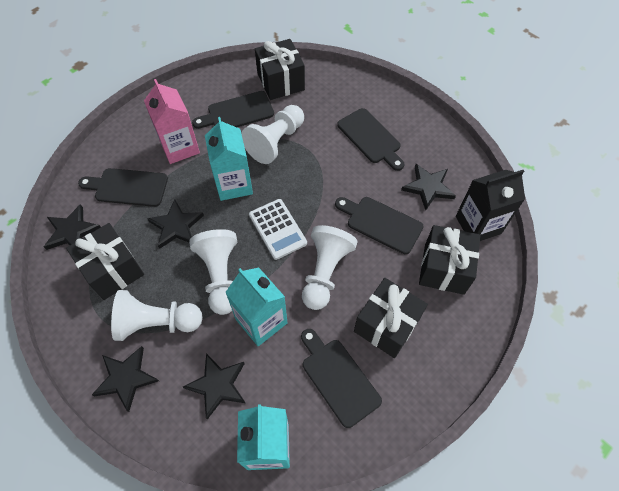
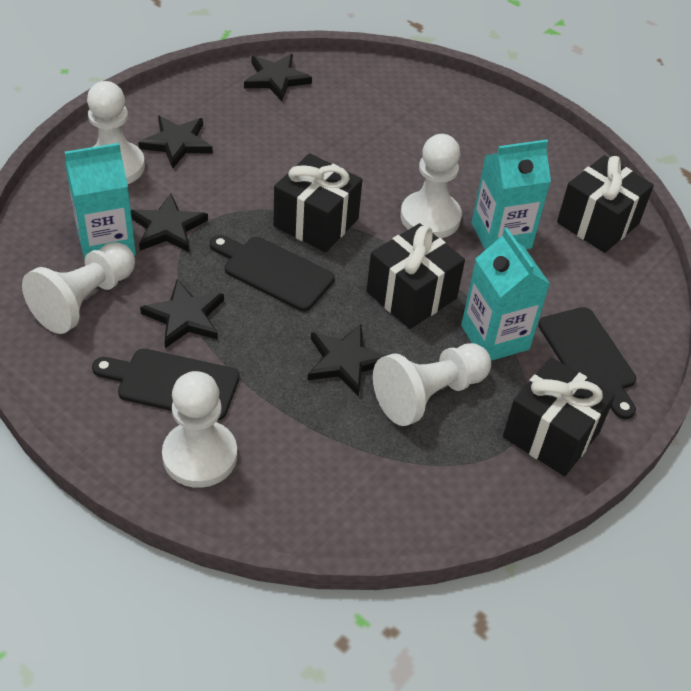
black carton: 1 -> 0
black cutting board: 5 -> 3
pink carton: 1 -> 0
white calculator: 1 -> 0
white pawn: 4 -> 5

